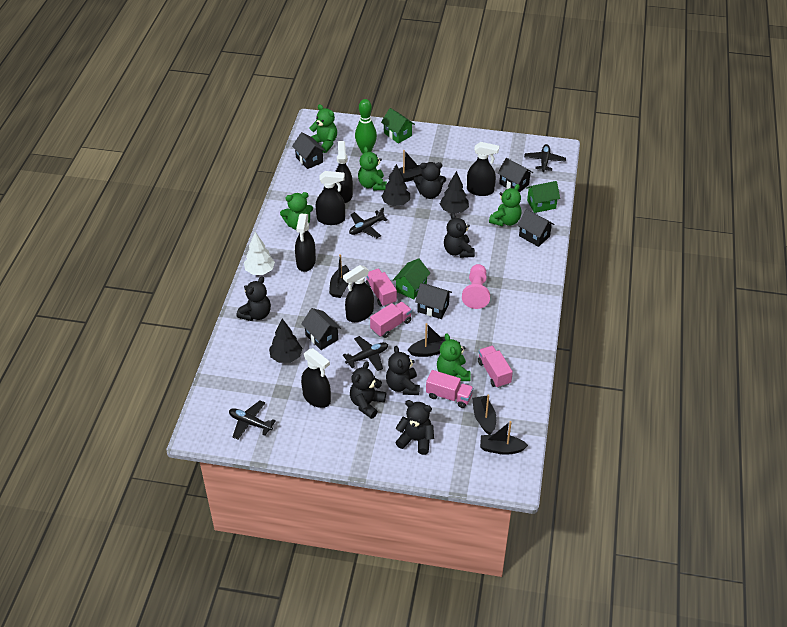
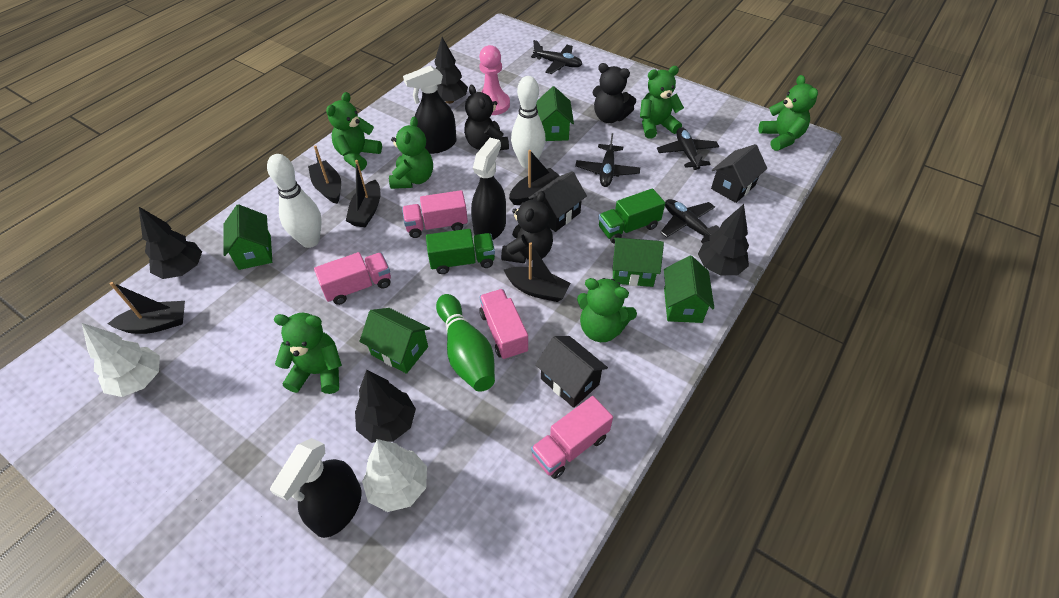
black house: 5 -> 3
black spray bottle: 6 -> 3
black teddy bear: 6 -> 3
black tree: 3 -> 4
green house: 3 -> 5
green teddy bear: 5 -> 6
green truck: 0 -> 2
white bowling pin: 0 -> 2
white tree: 1 -> 2

